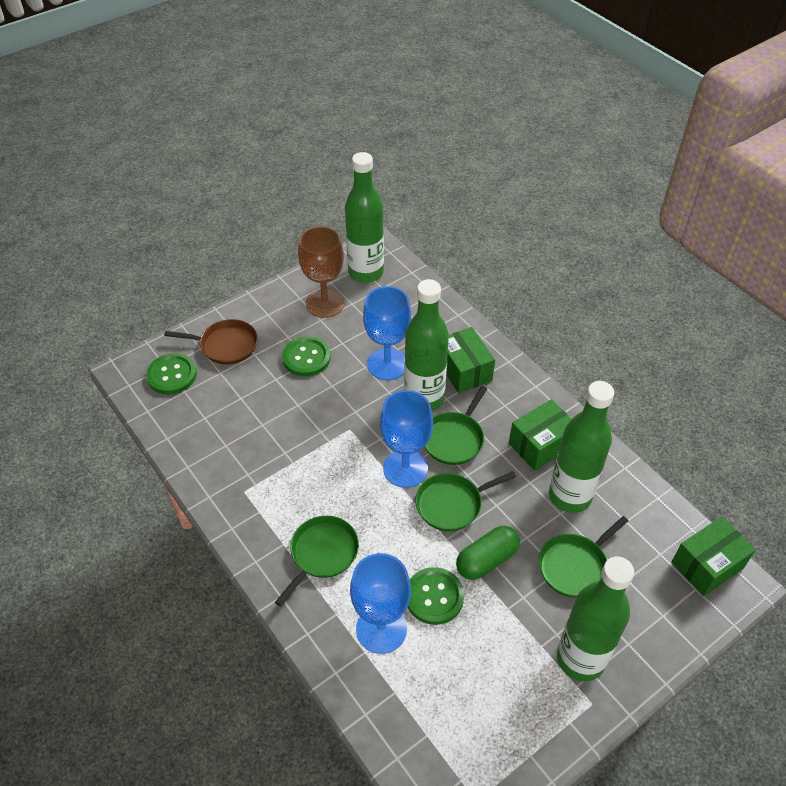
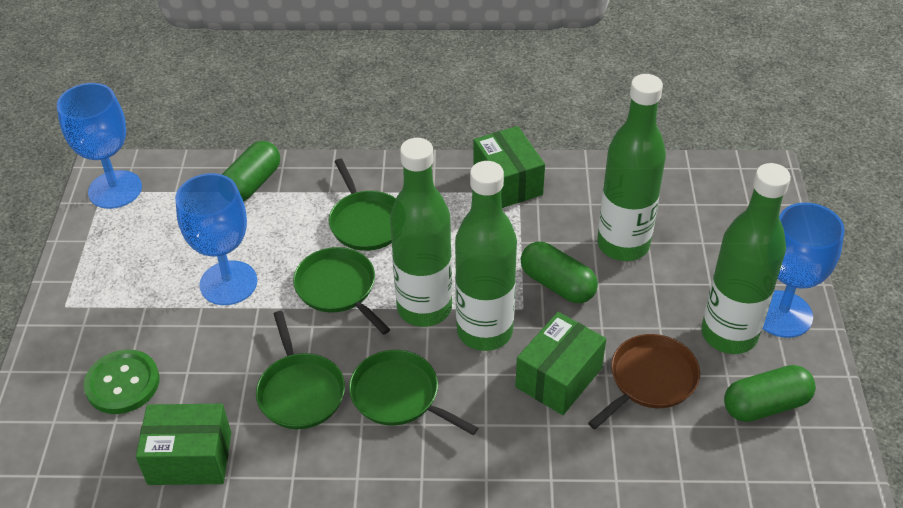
brown goblet: 1 -> 0
green button: 3 -> 1
green capsule: 1 -> 3

